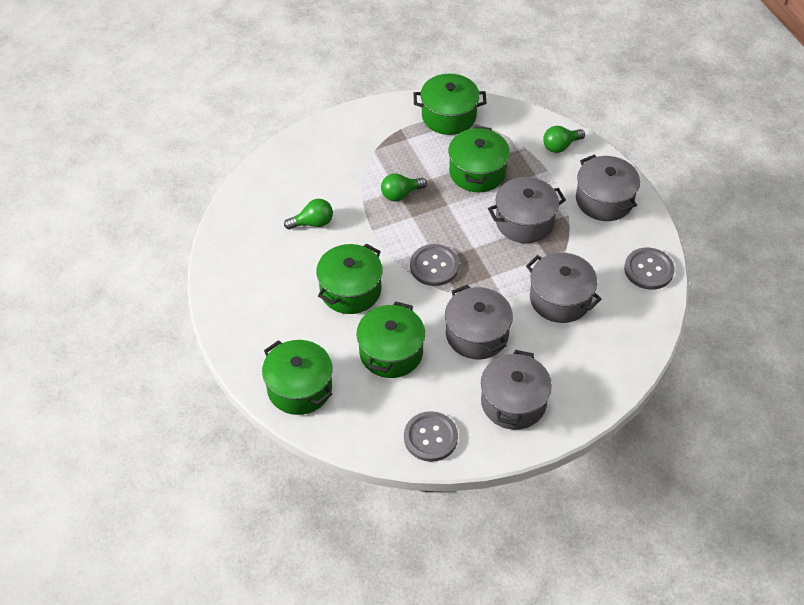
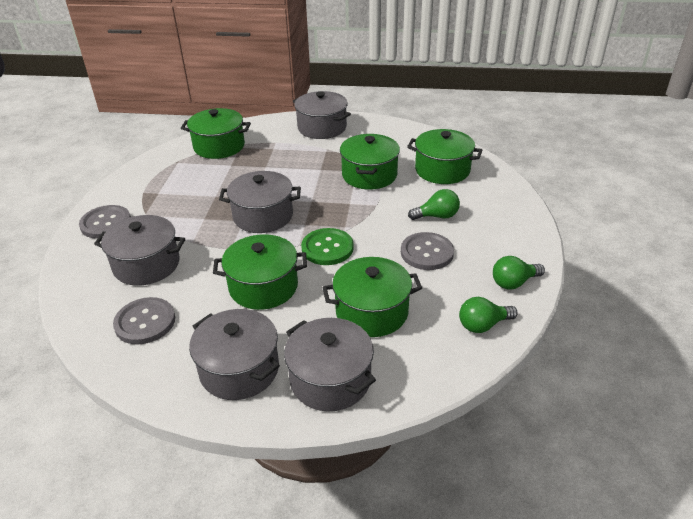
green button: 0 -> 1

